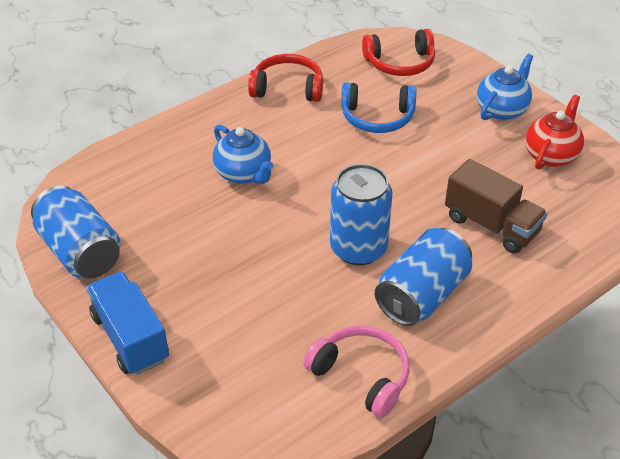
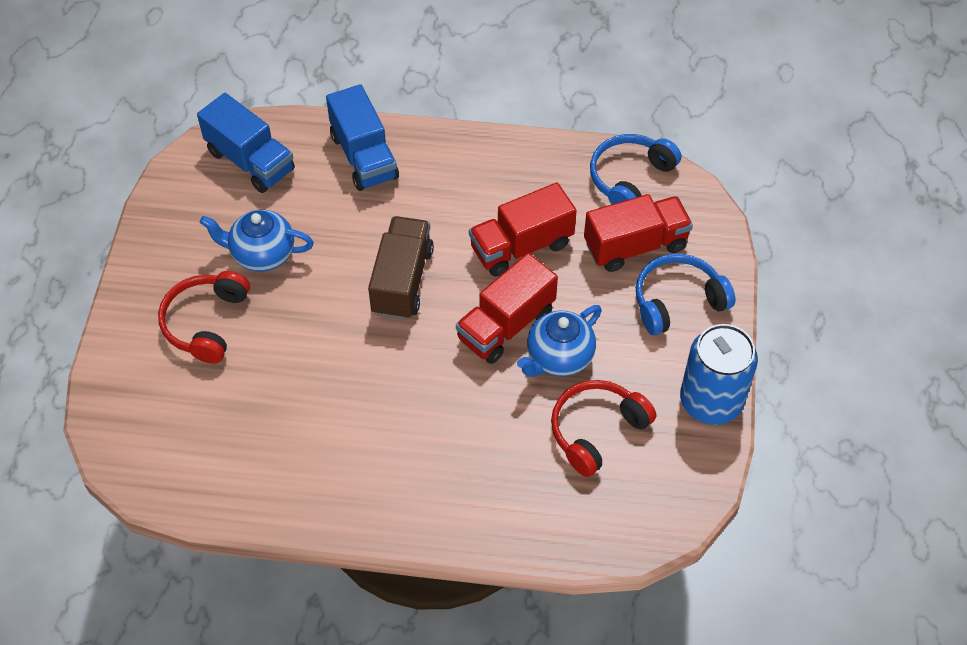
blue can: 3 -> 1
blue headphones: 1 -> 2
blue truck: 1 -> 2
pink headphones: 1 -> 0
red teapot: 1 -> 0
red truck: 0 -> 3

